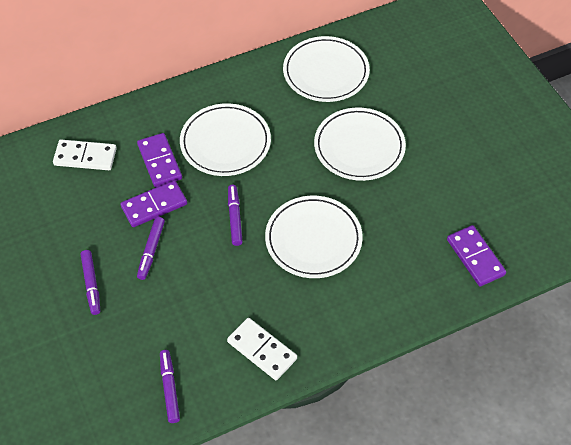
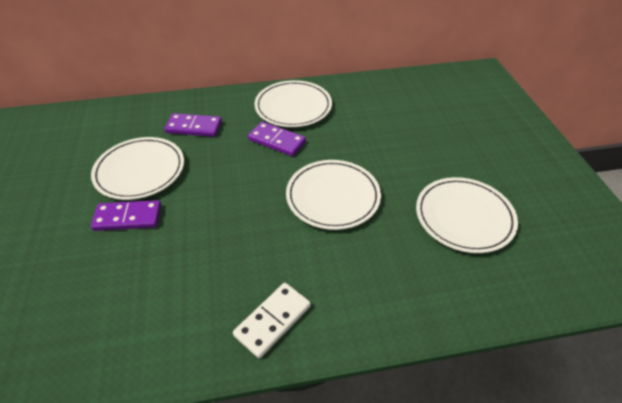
purple marker: 4 -> 0
white domino: 2 -> 1

